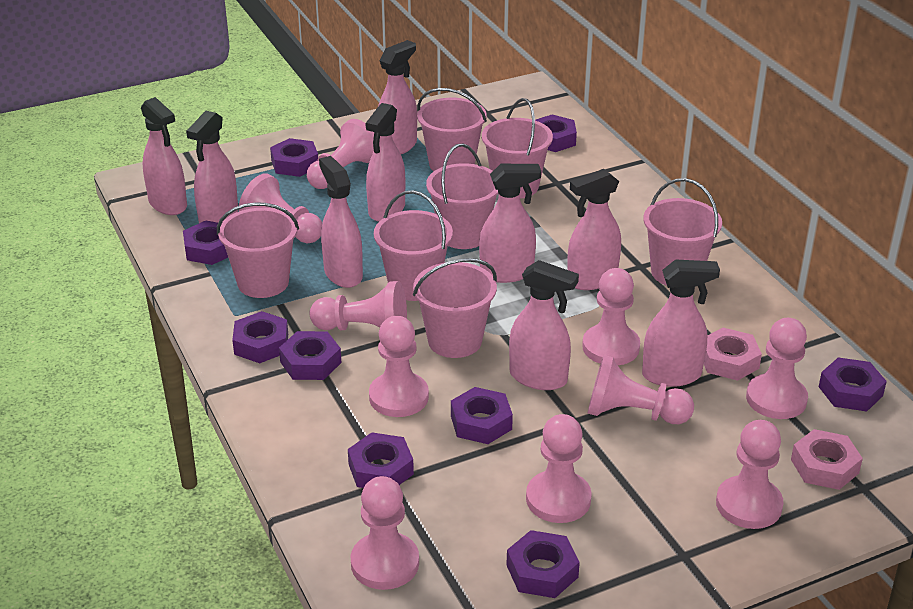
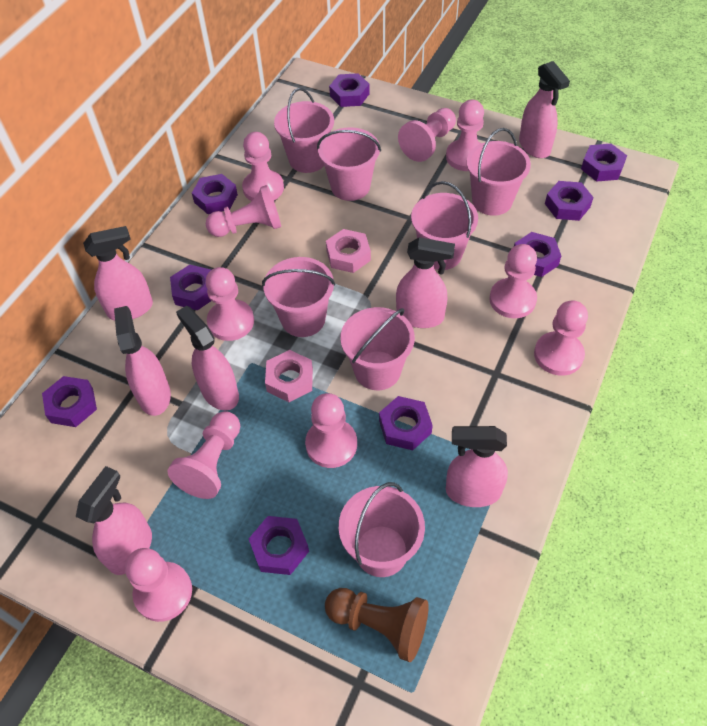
brown pawn: 0 -> 1
pink spray bottle: 9 -> 7

